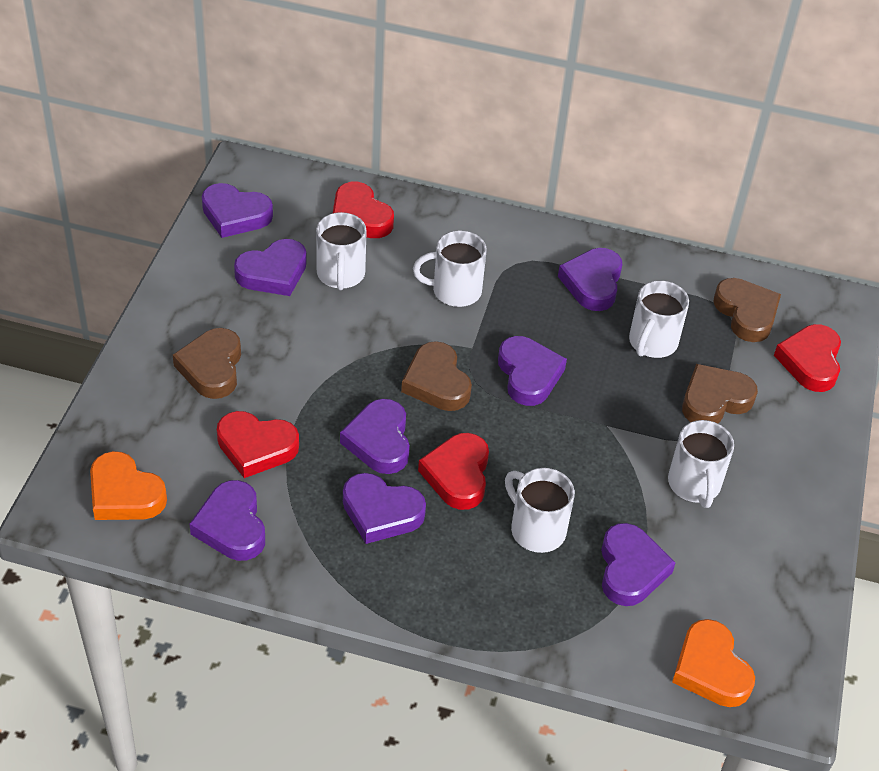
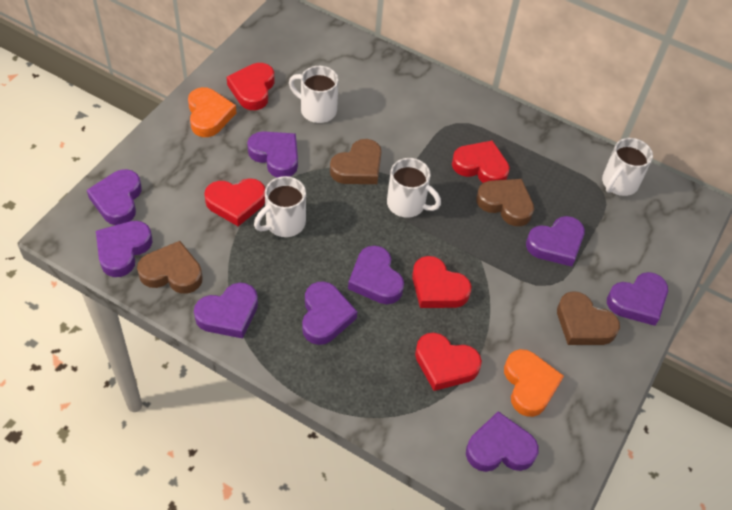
purple heart: 8 -> 9
red heart: 4 -> 5
white mug: 5 -> 4

